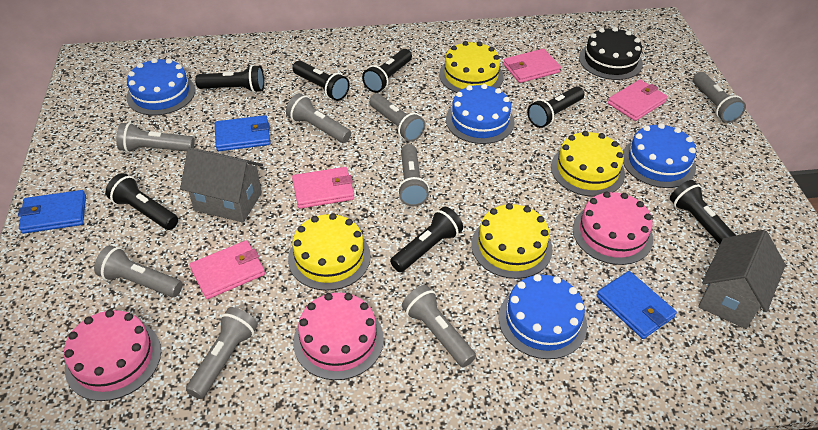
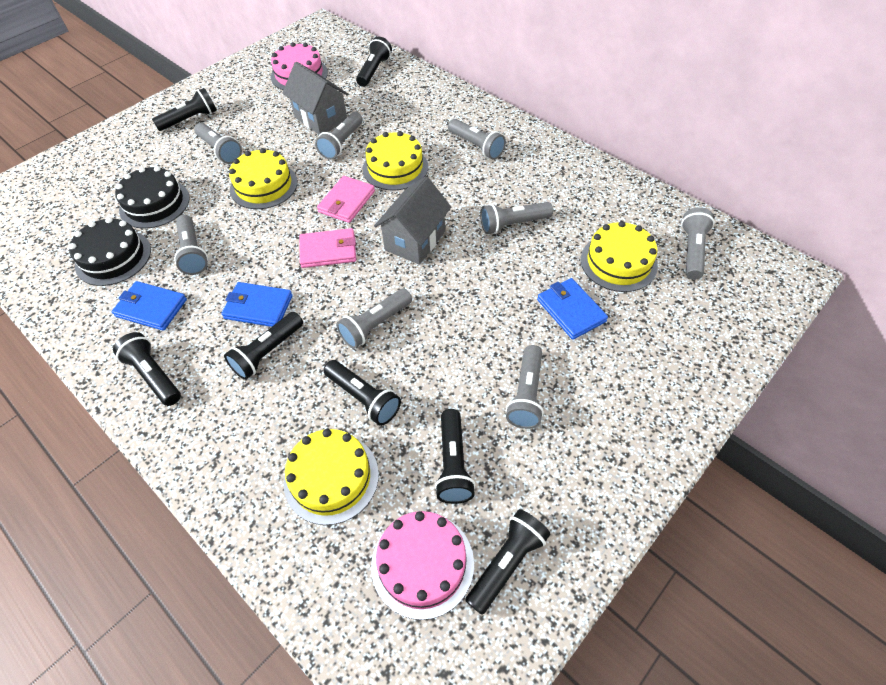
black cake: 1 -> 2
blue cake: 4 -> 0
pink cake: 3 -> 2
pink wallet: 4 -> 2

